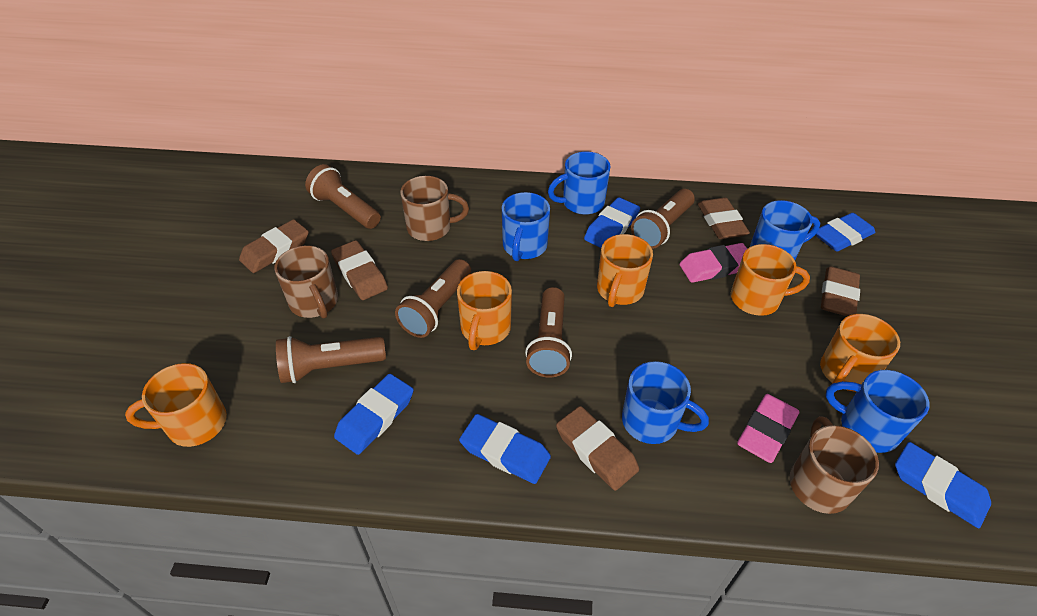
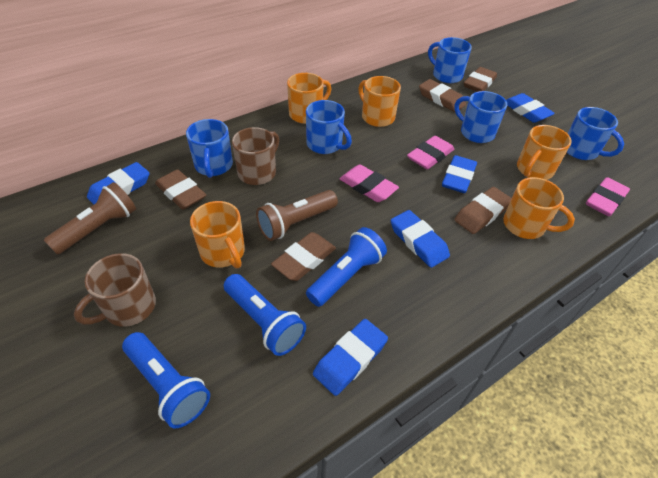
blue flashlight: 0 -> 3
brown flashlight: 5 -> 2
brown mug: 3 -> 2
pink eraser: 2 -> 3

